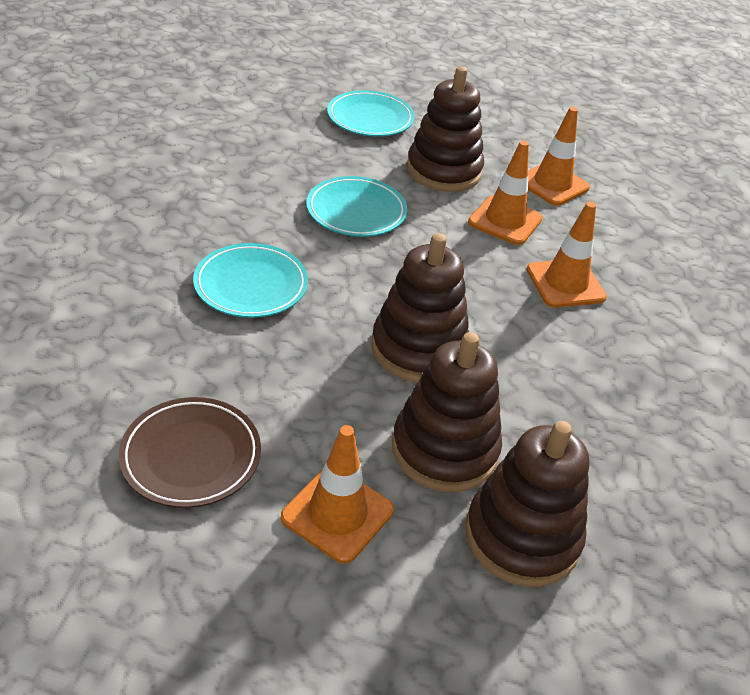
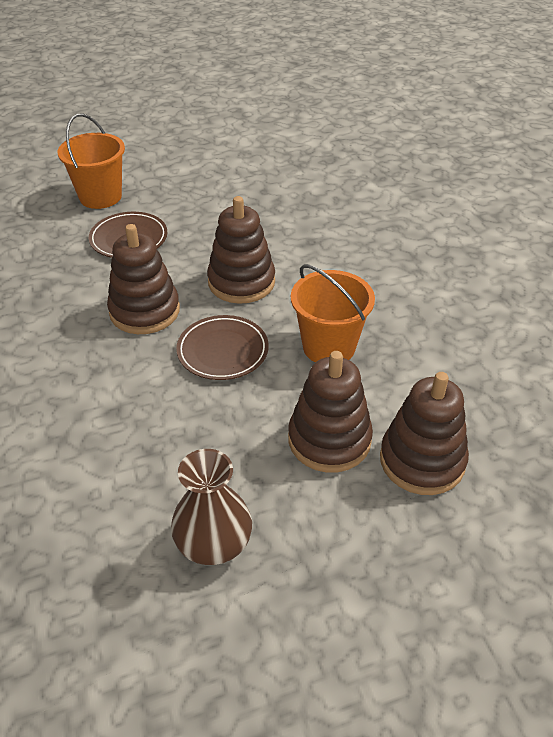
brown plate: 1 -> 2
brown vase: 0 -> 1
orange bucket: 0 -> 2
orange traffic cone: 4 -> 0
turquoise plate: 3 -> 0

